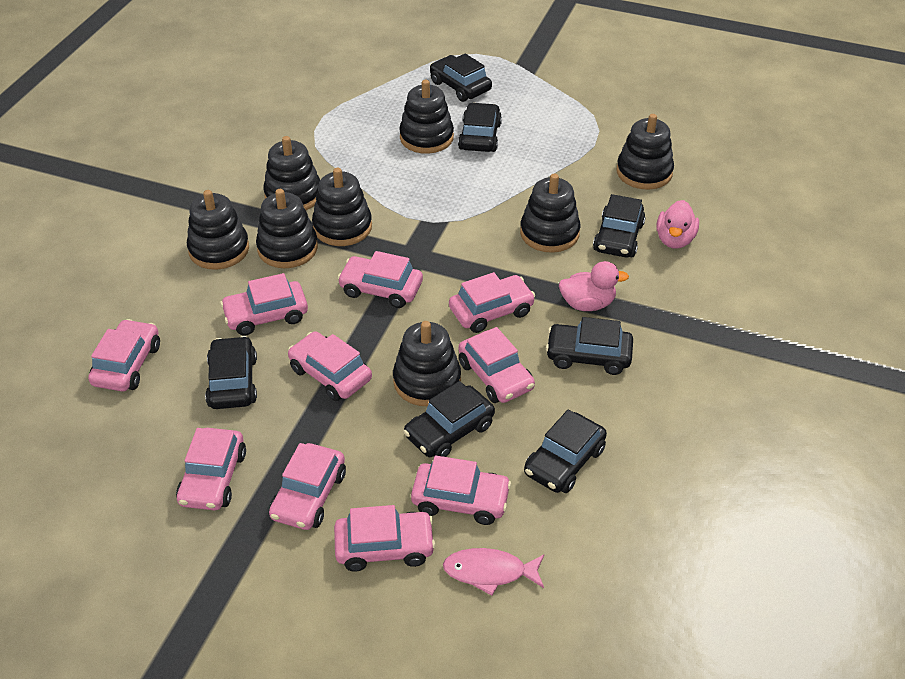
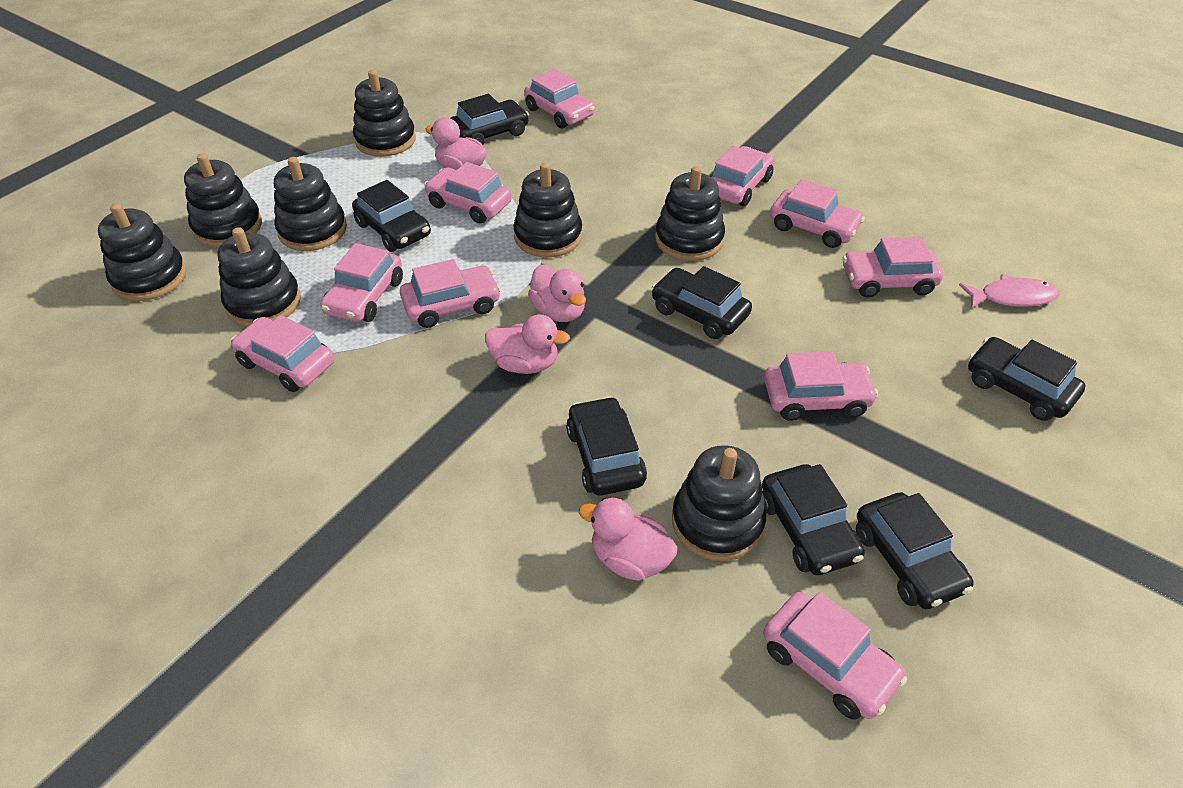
pink duck: 2 -> 4

